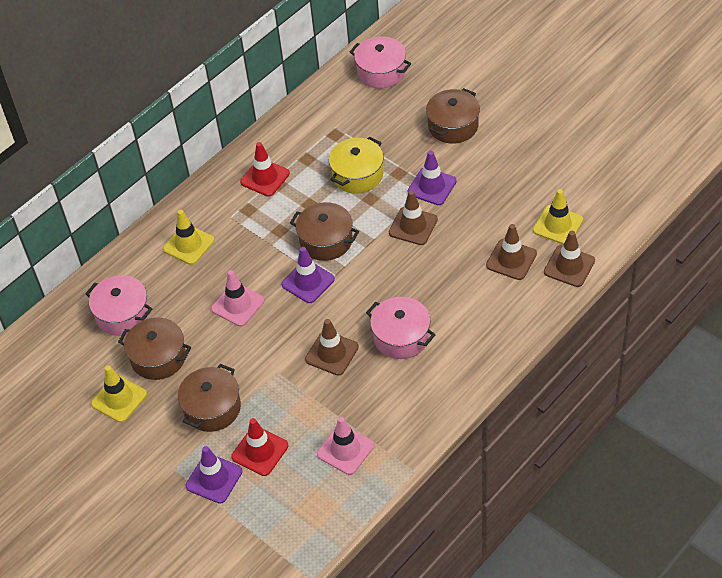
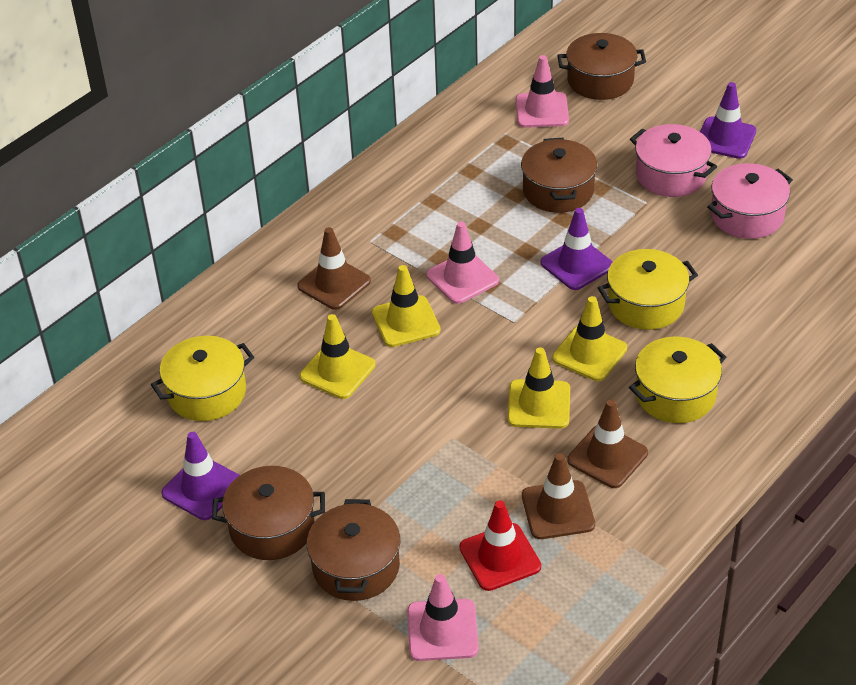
brown traffic cone: 4 -> 3
pink pot: 3 -> 2
pink traffic cone: 2 -> 3
red traffic cone: 2 -> 1
yellow pot: 1 -> 3
yellow traffic cone: 3 -> 4

